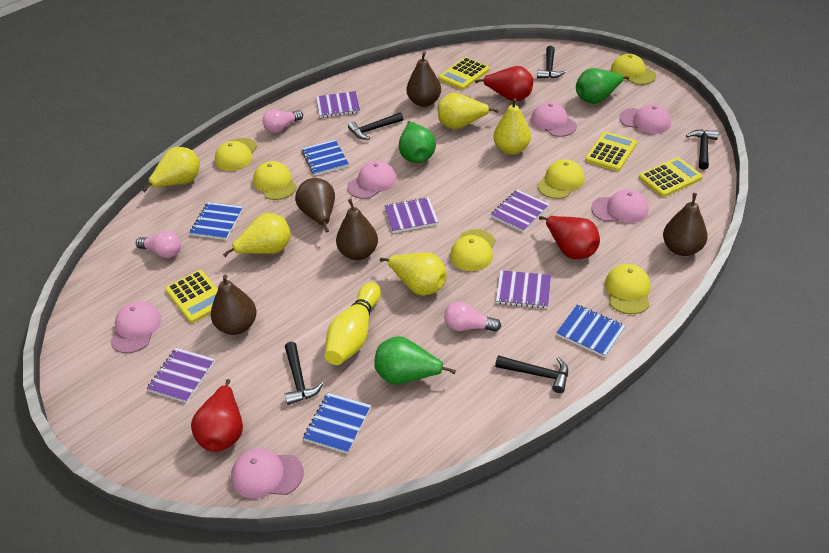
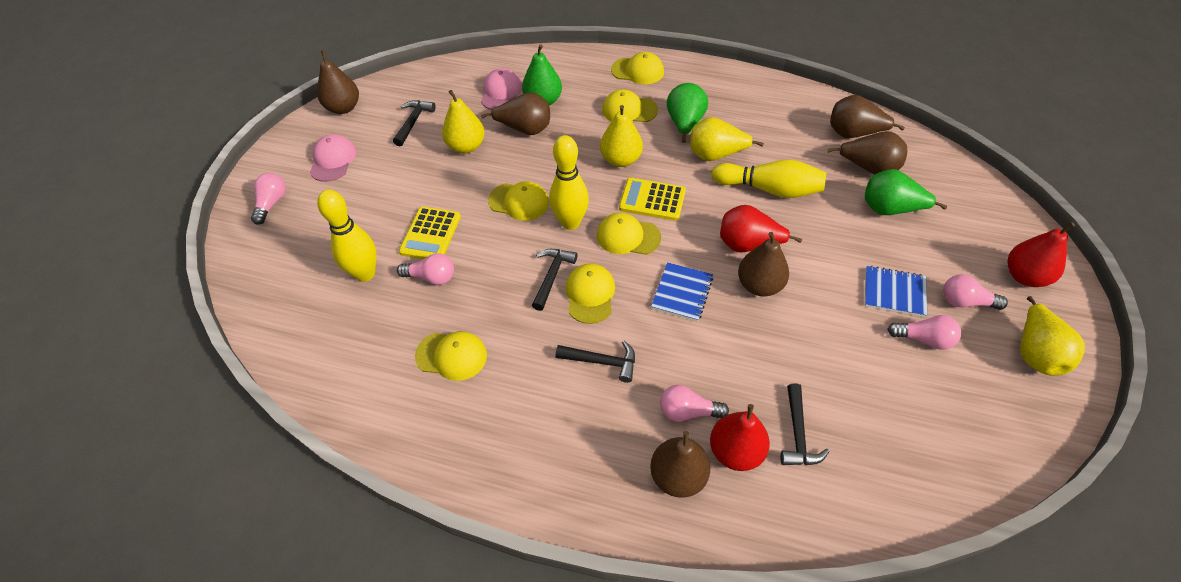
black hammer: 5 -> 4
blue notebook: 4 -> 2
brown pear: 5 -> 6
pink cap: 6 -> 2
pink light bulb: 3 -> 5
purple notebook: 5 -> 0
yellow bowling pin: 1 -> 3
yellow calculator: 4 -> 2
yellow pear: 5 -> 4

